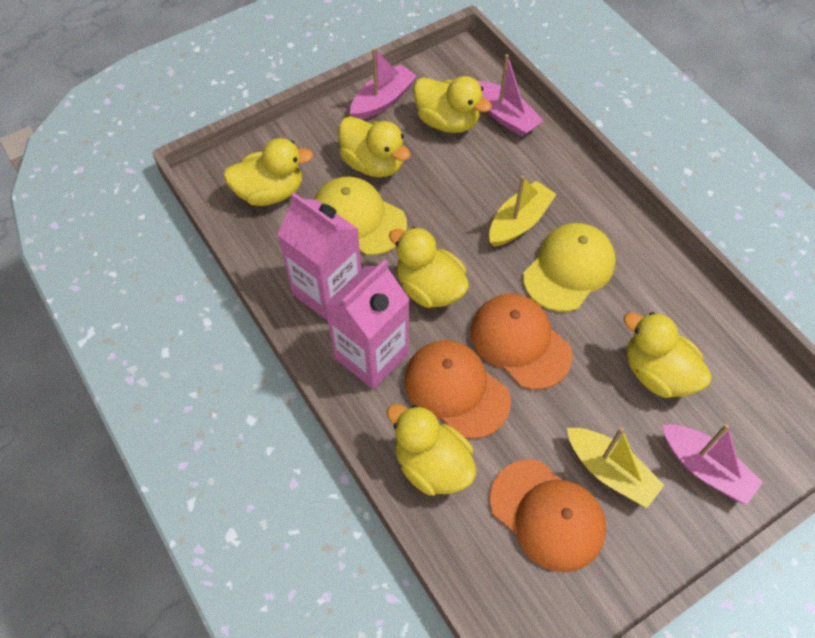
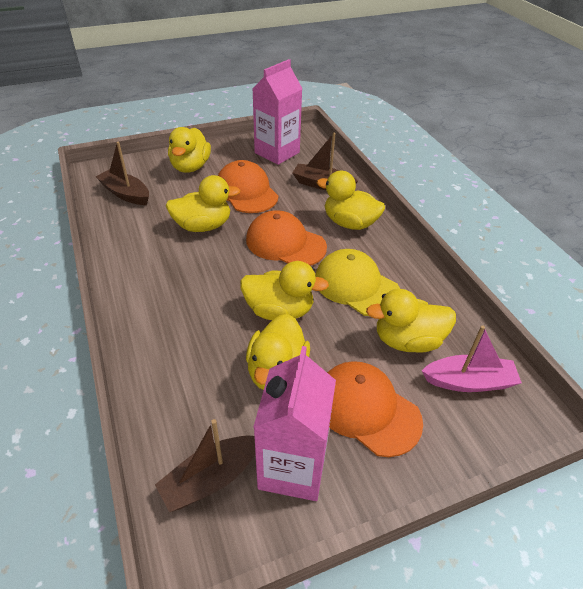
brown boat: 0 -> 3
pink boat: 3 -> 1
yellow boat: 2 -> 0
yellow cap: 2 -> 1

